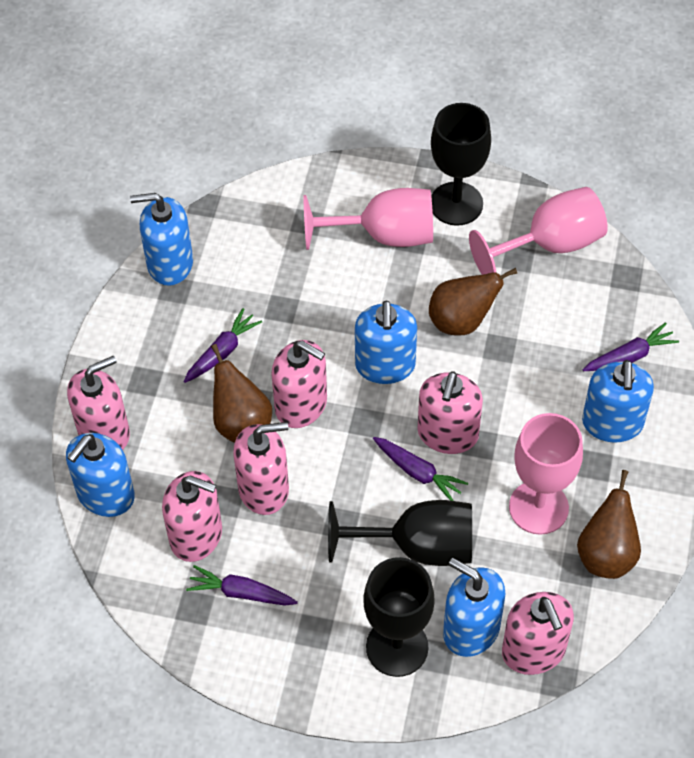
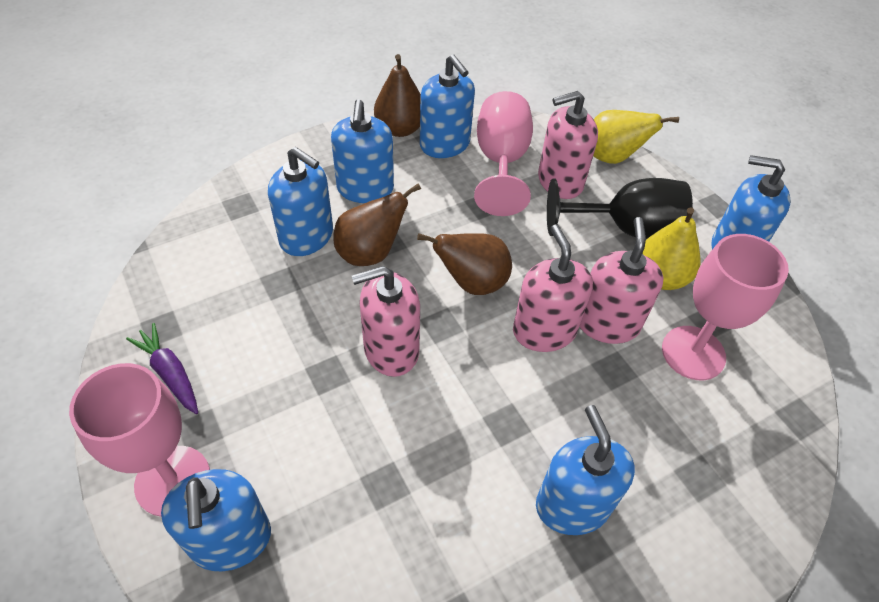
black goblet: 3 -> 1
blue soap dispenser: 5 -> 6
pink soap dispenser: 6 -> 4
purple carrot: 4 -> 1
yellow pear: 0 -> 2

